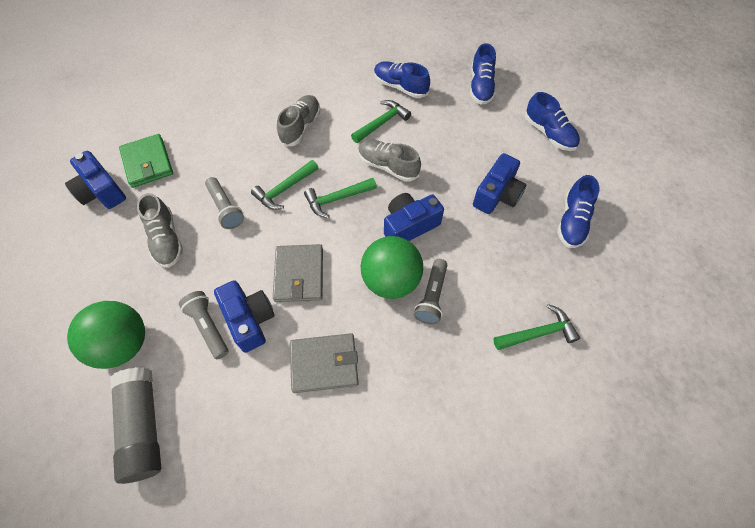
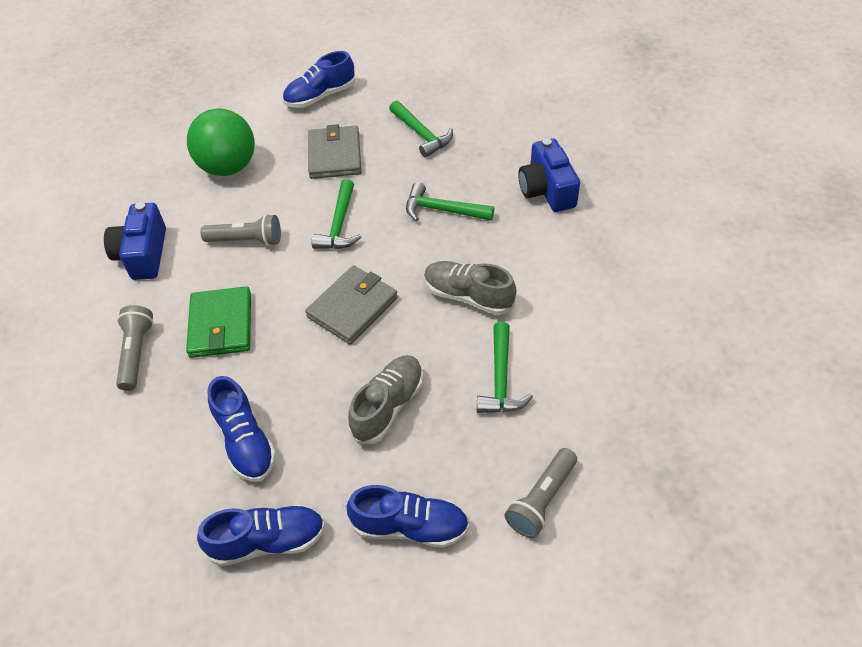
blue camera: 4 -> 2
green ball: 2 -> 1
grey glue stick: 1 -> 0
grey shoe: 3 -> 2

